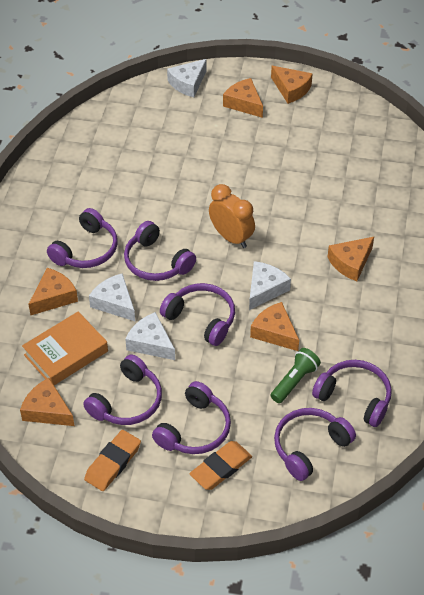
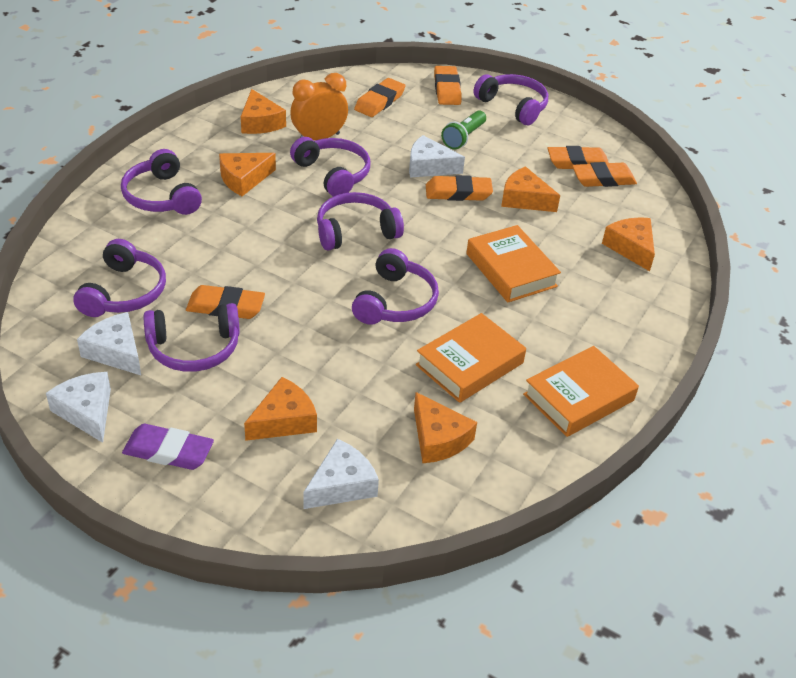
orange book: 1 -> 3
orange eraser: 2 -> 6
purple eraser: 0 -> 1

